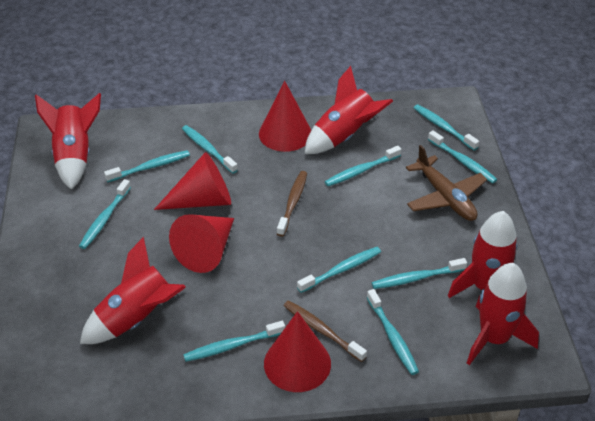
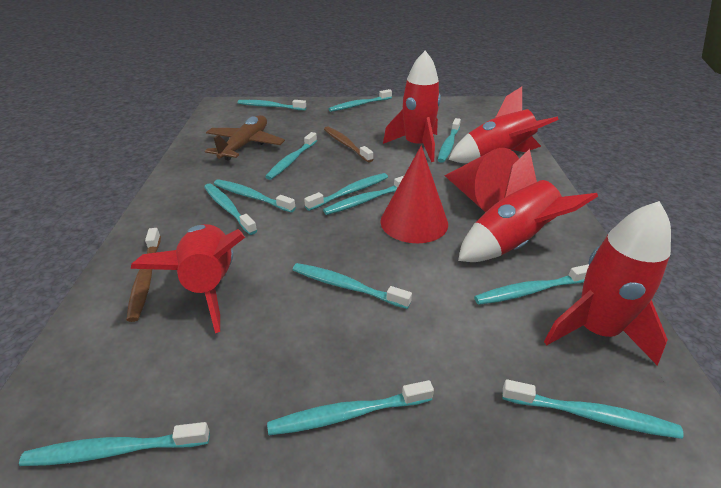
red cone: 4 -> 2
turquoise toothbrush: 10 -> 13

